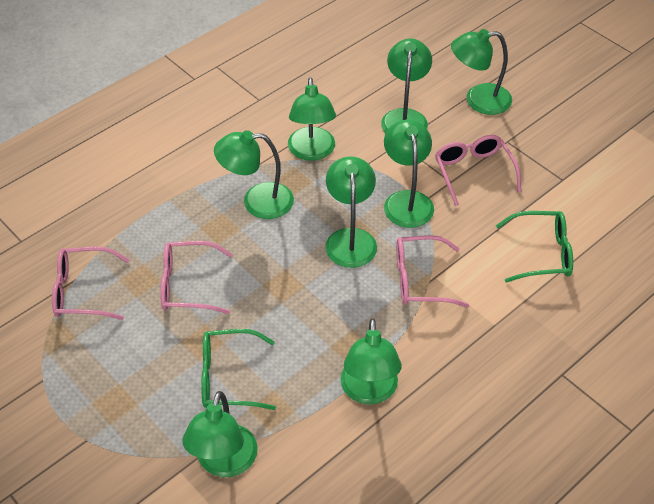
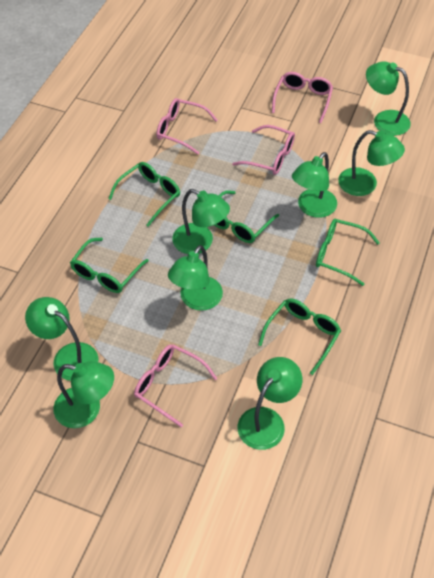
green glasses: 2 -> 5

